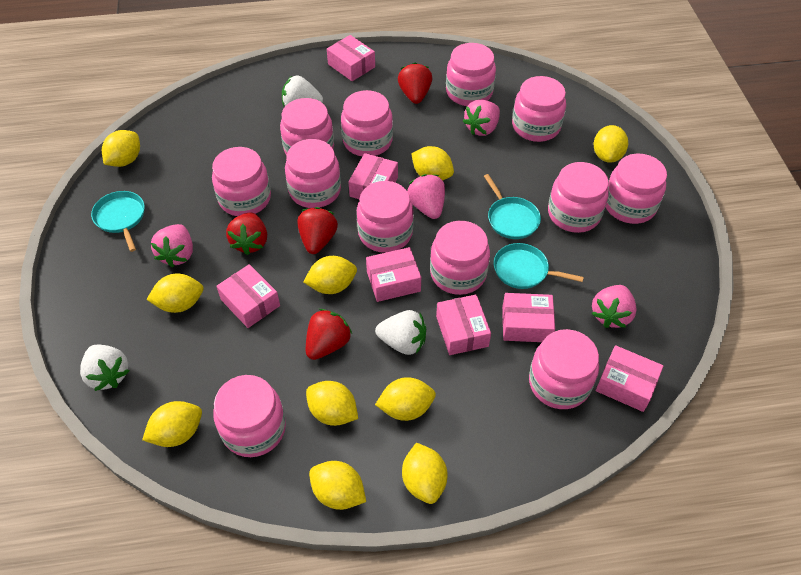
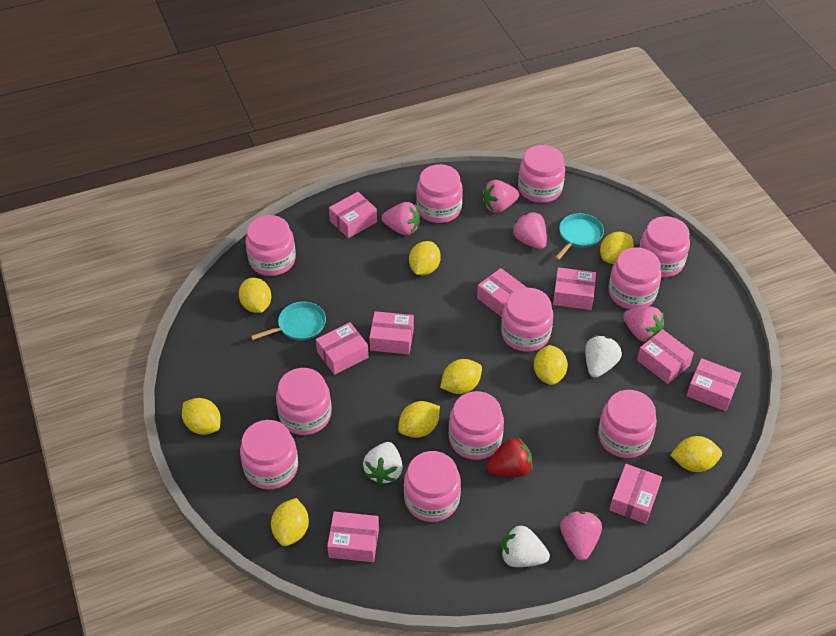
pink box: 7 -> 9
pink jar: 12 -> 11
pink strawberry: 4 -> 5
red strawberry: 4 -> 1
turquoise pan: 3 -> 2
yellow lemon: 10 -> 9

